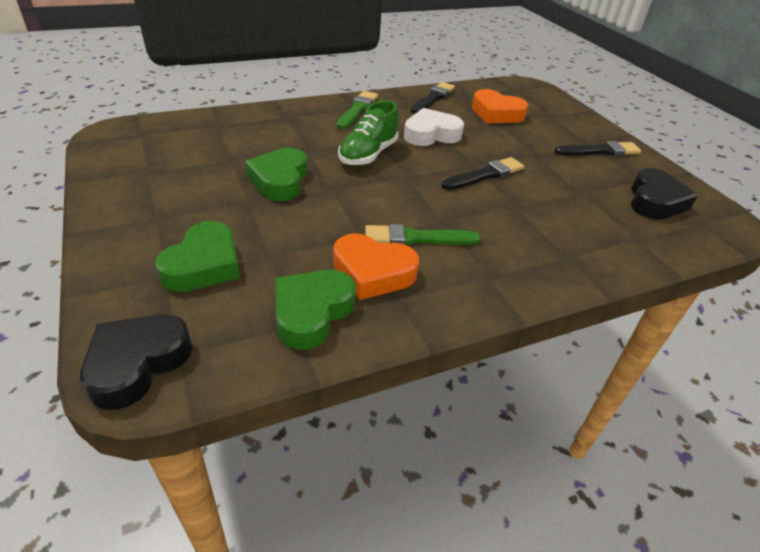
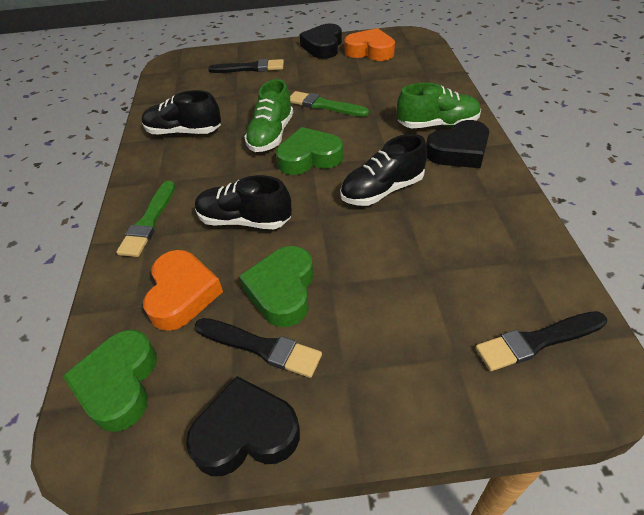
black heart: 2 -> 3
black shoe: 0 -> 3
green shoe: 1 -> 2
white heart: 1 -> 0

